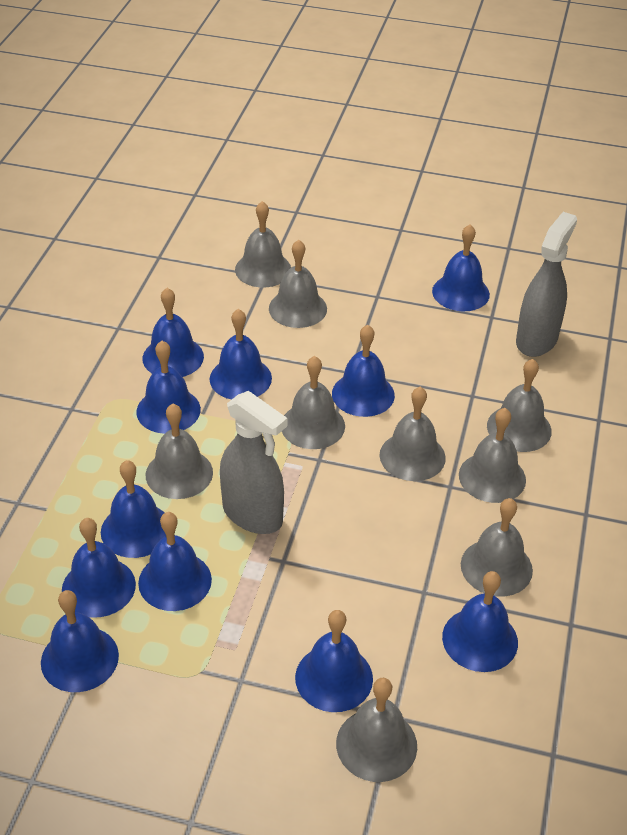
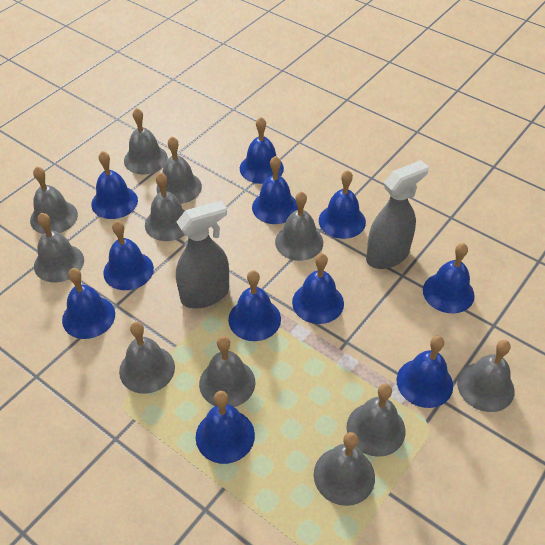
grey bell: 9 -> 11

